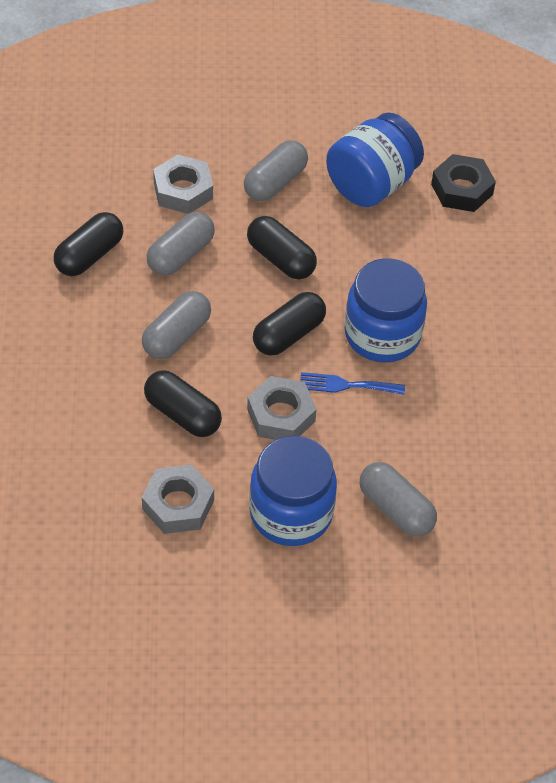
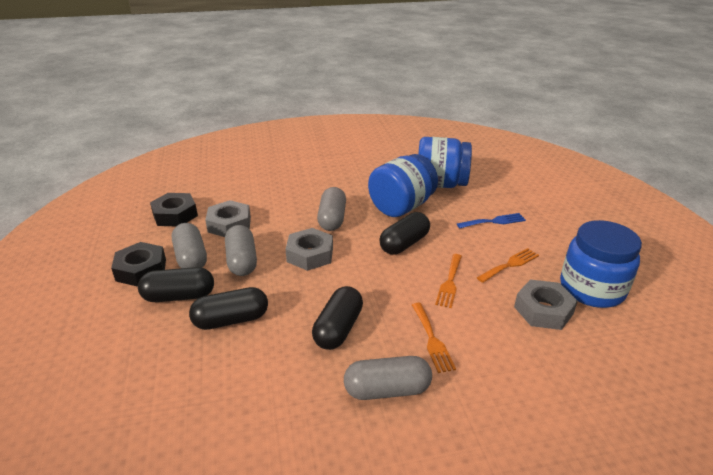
black nut: 1 -> 2
orange fork: 0 -> 3

